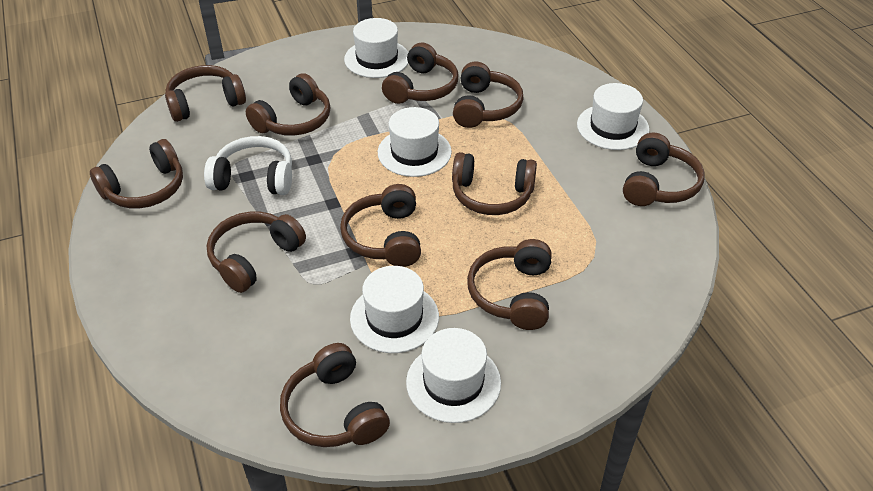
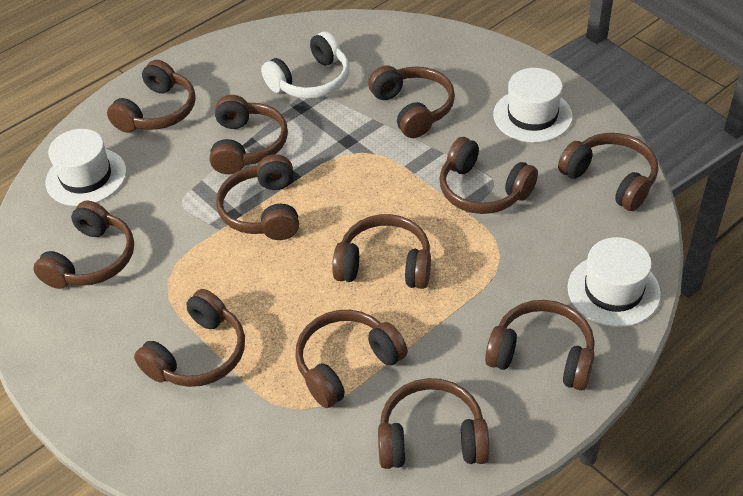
brown headphones: 11 -> 12
white hat: 5 -> 3

